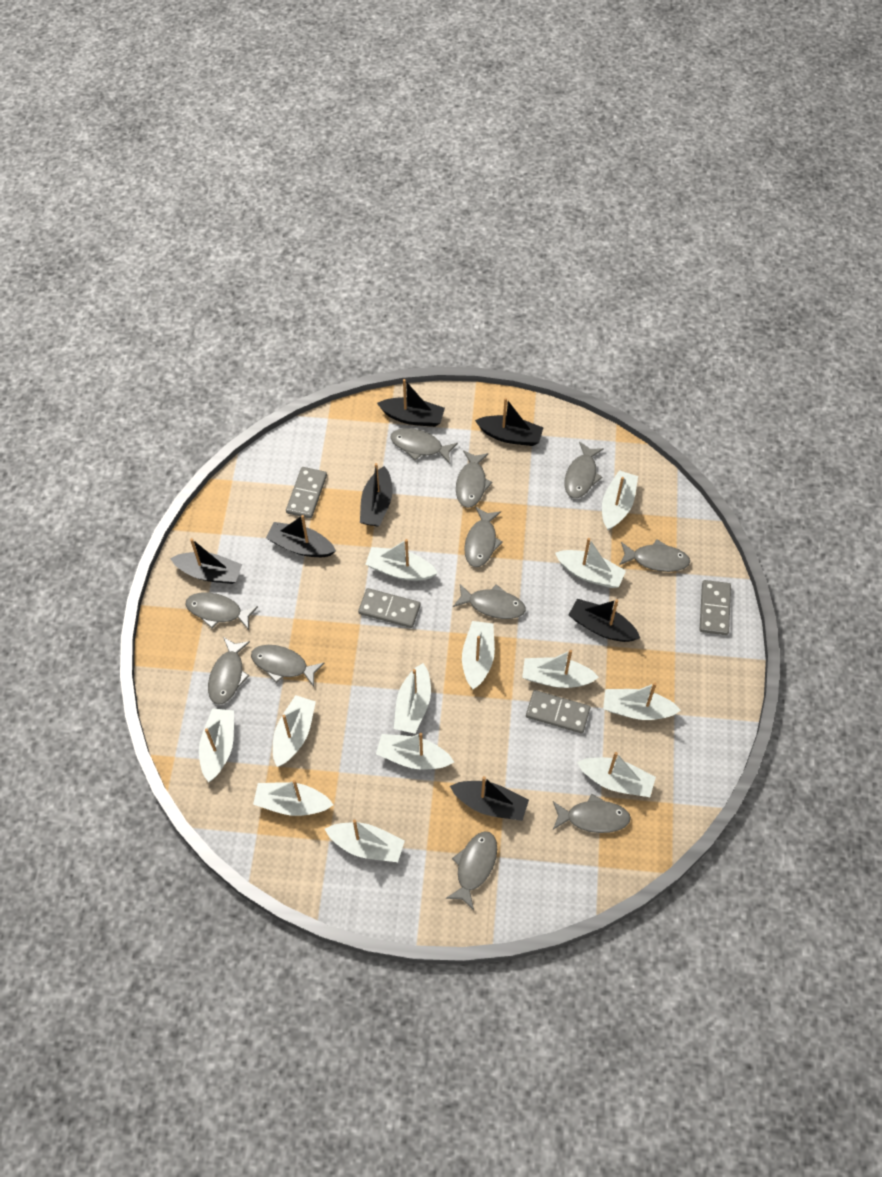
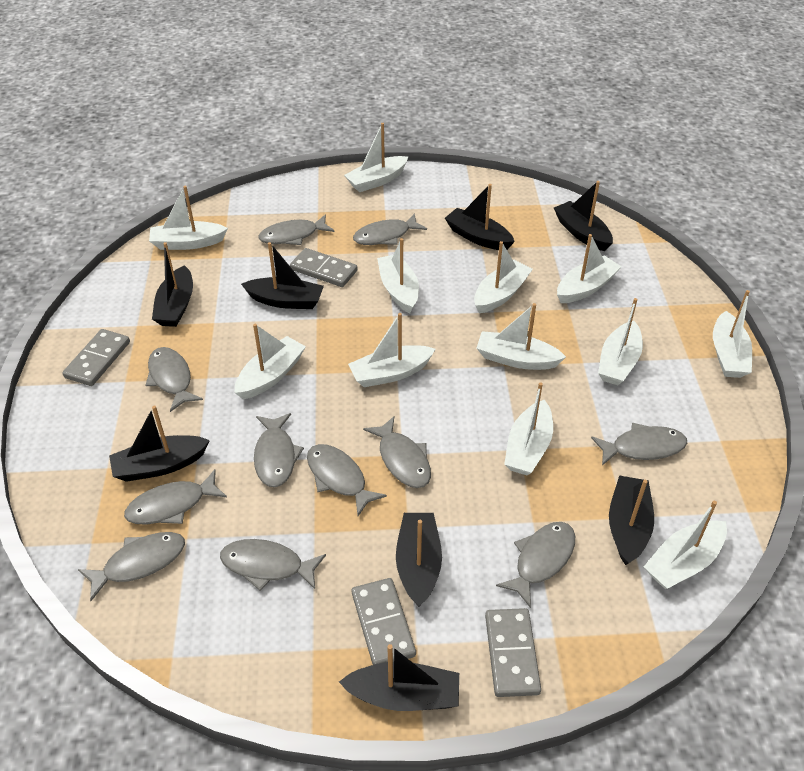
black boat: 7 -> 8
white boat: 13 -> 12

